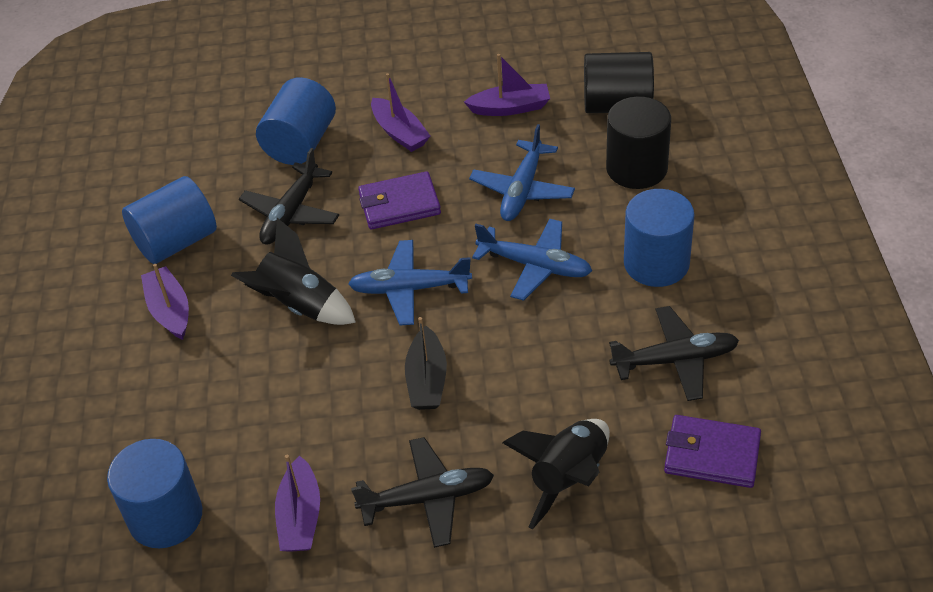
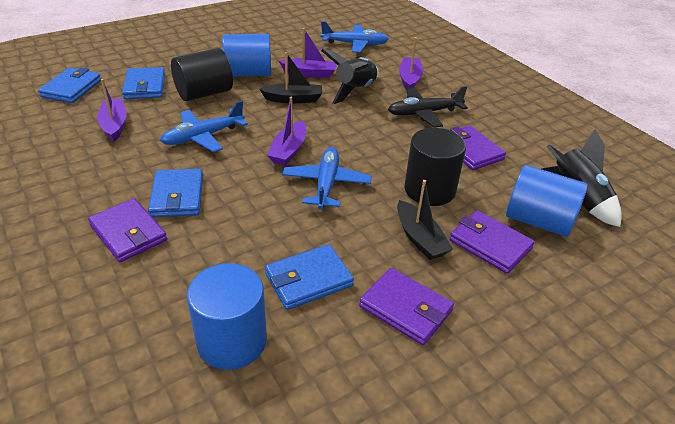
black boat: 1 -> 2
black plane: 3 -> 1
blue cylinder: 4 -> 3
blue wallet: 0 -> 4
purple wallet: 2 -> 4

